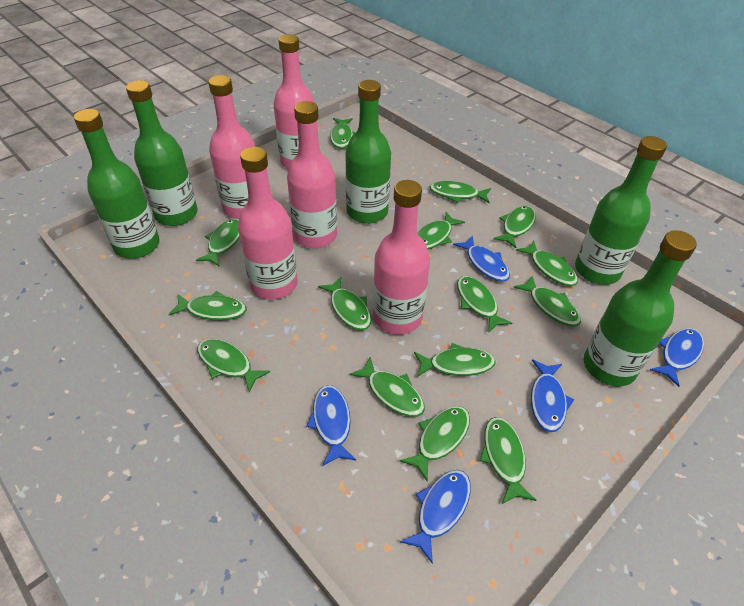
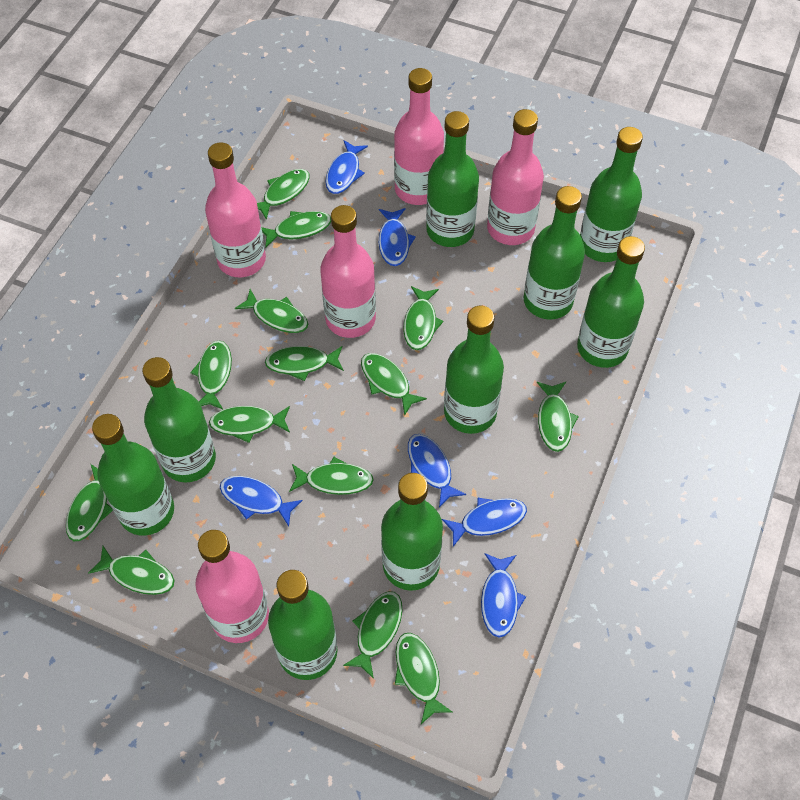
blue fish: 5 -> 6
green bottle: 5 -> 9
green fish: 15 -> 14

